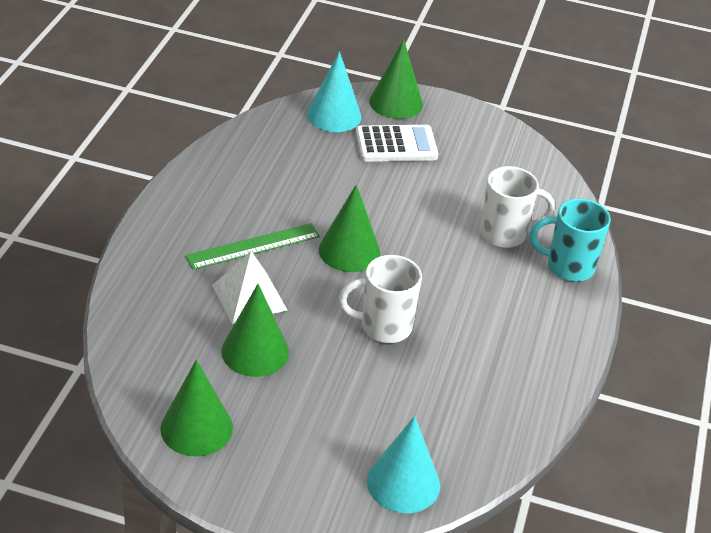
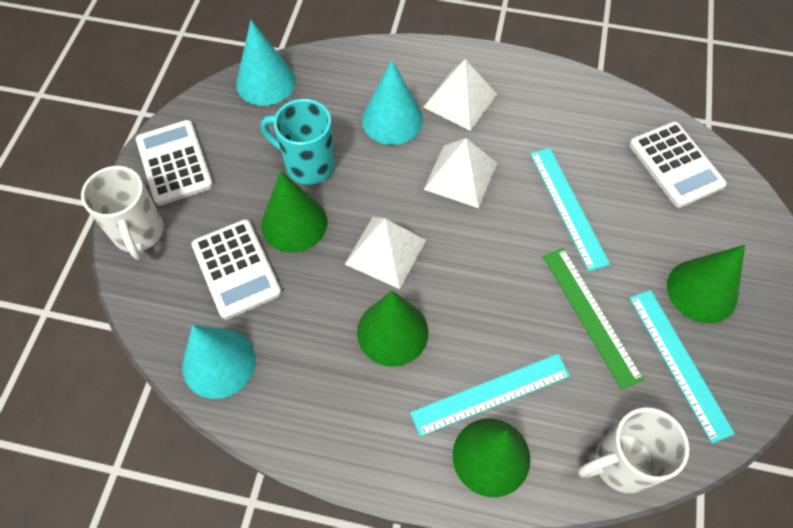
turquoise cone: 2 -> 3
turquoise ruler: 0 -> 3
white calculator: 1 -> 3
white pyramid: 1 -> 3

